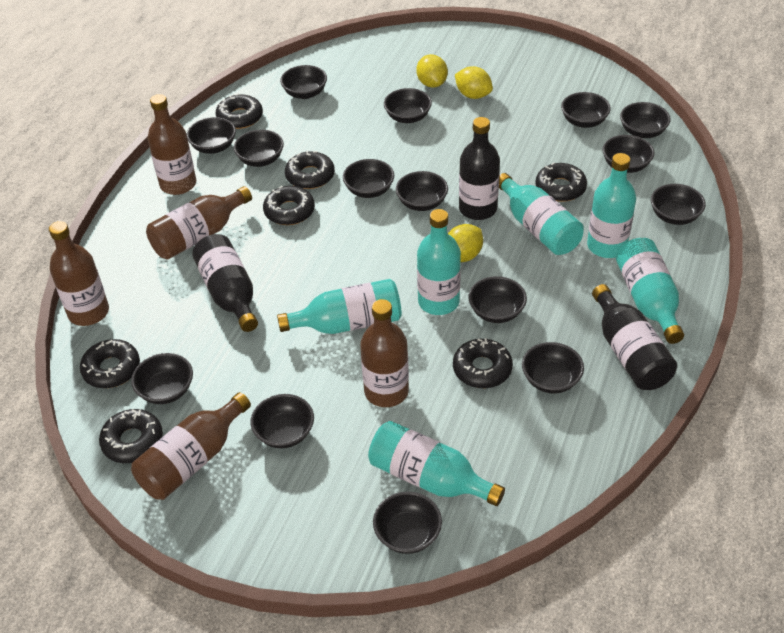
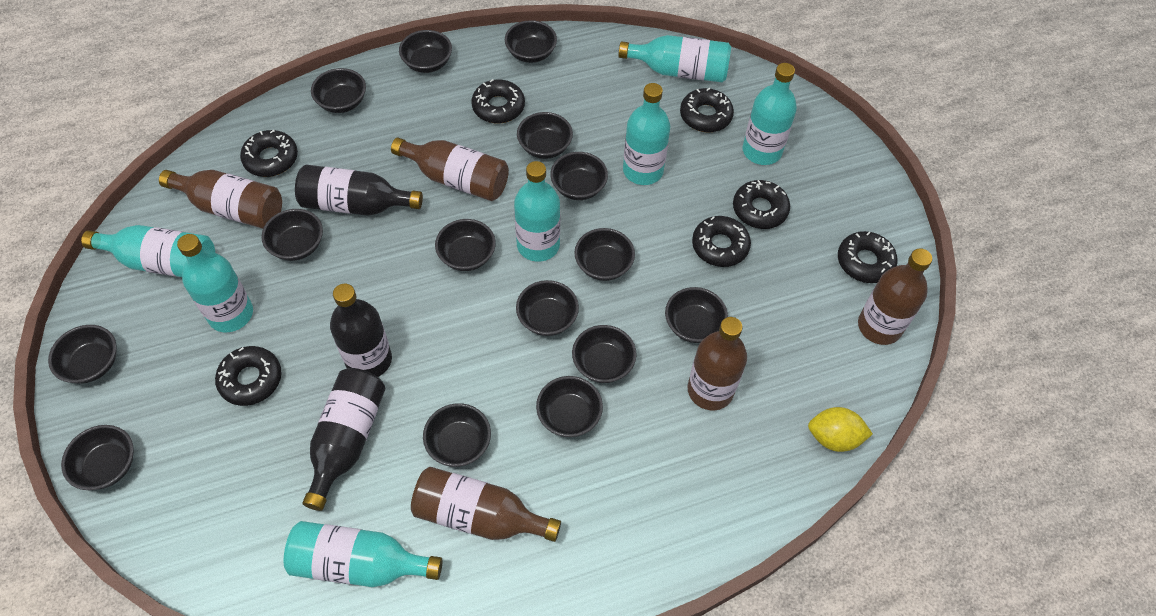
turquoise bottle: 6 -> 7
yellow lemon: 3 -> 1

